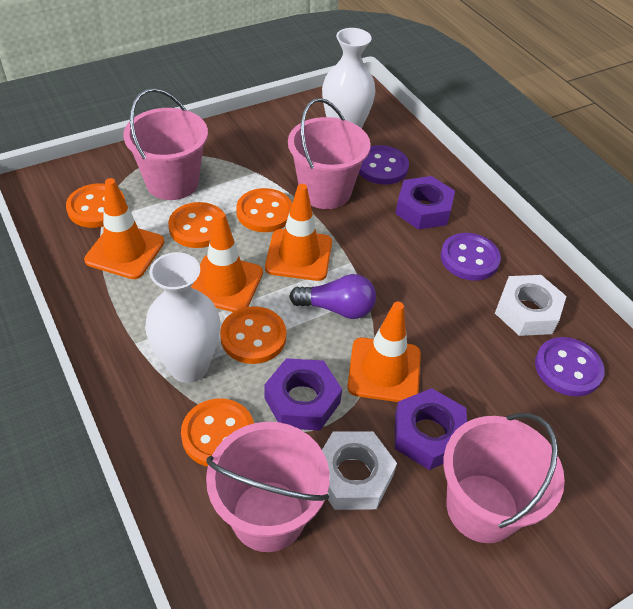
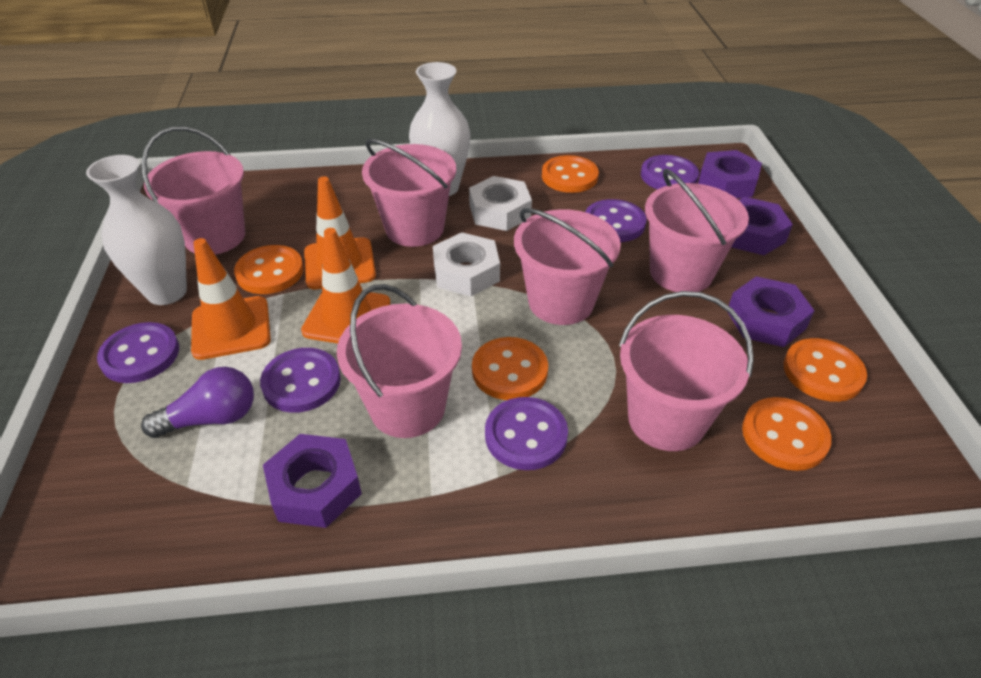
orange traffic cone: 4 -> 3
pink bucket: 4 -> 6
purple button: 3 -> 5
purple nut: 3 -> 4

